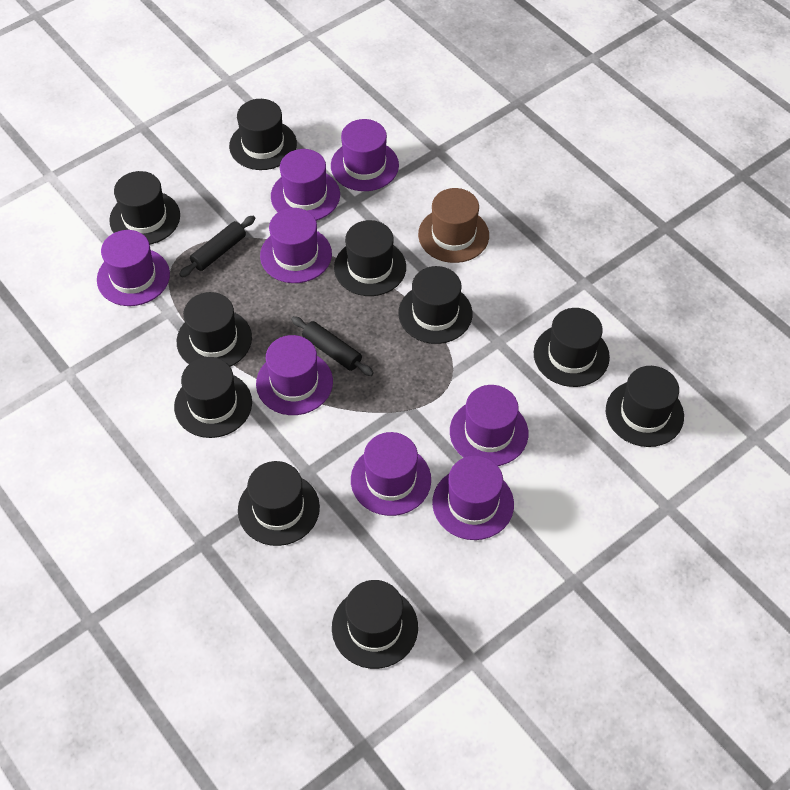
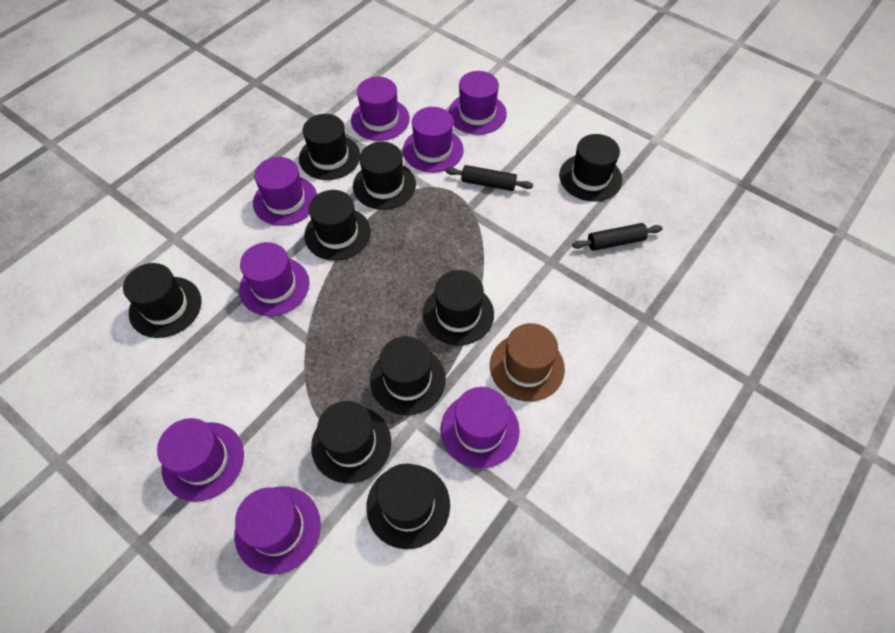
black hat: 10 -> 9

